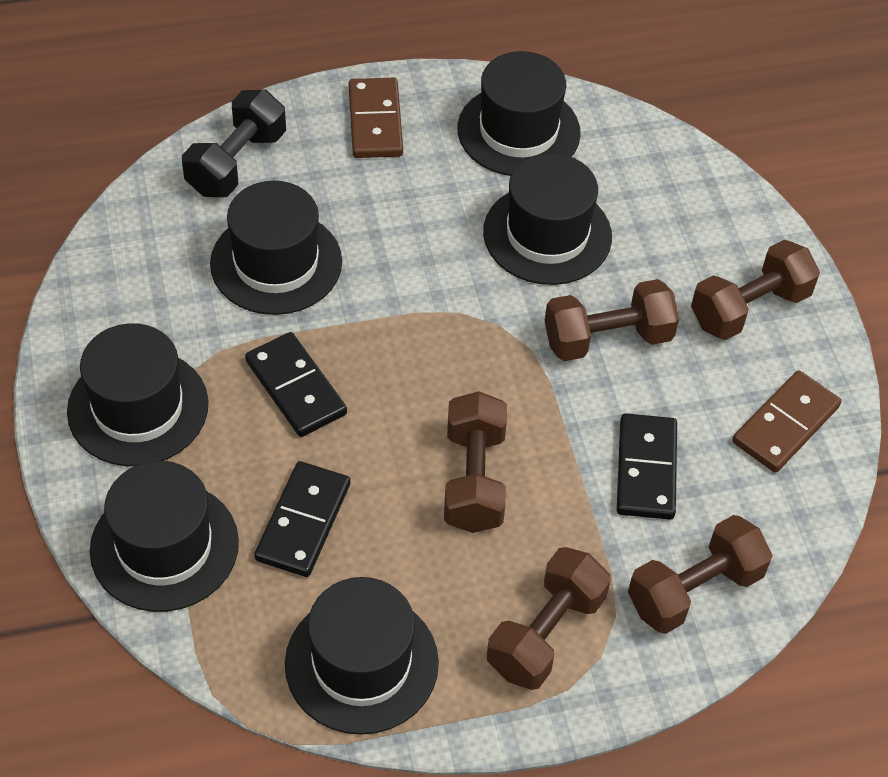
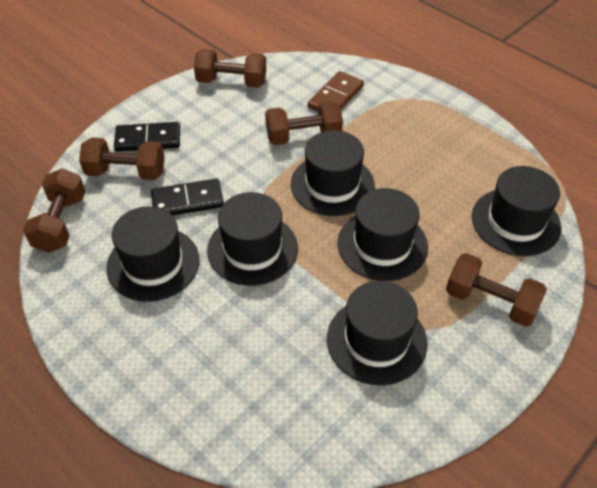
black domino: 3 -> 2
black dumbbell: 1 -> 0
brown domino: 2 -> 1

